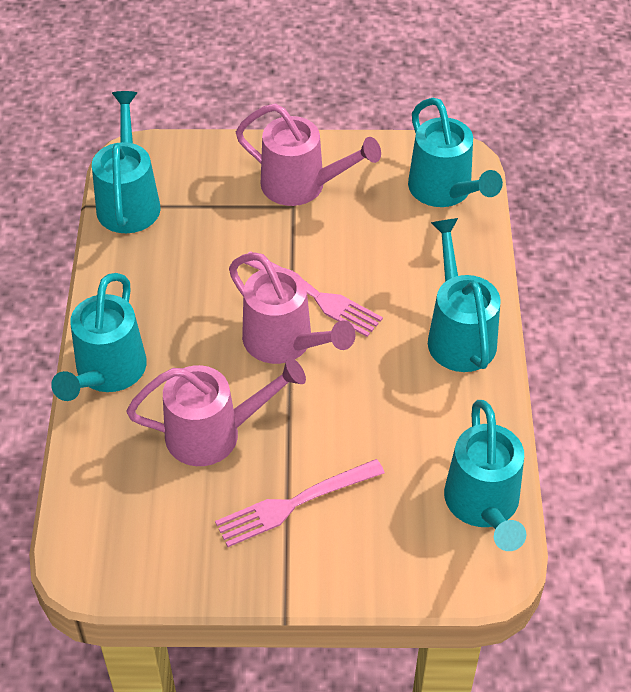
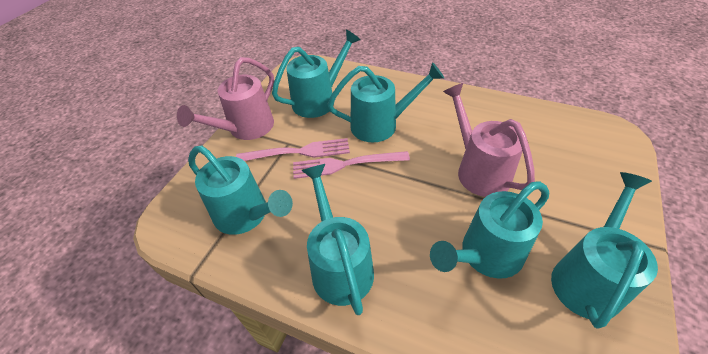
pink watering can: 3 -> 2
turquoise watering can: 5 -> 6

